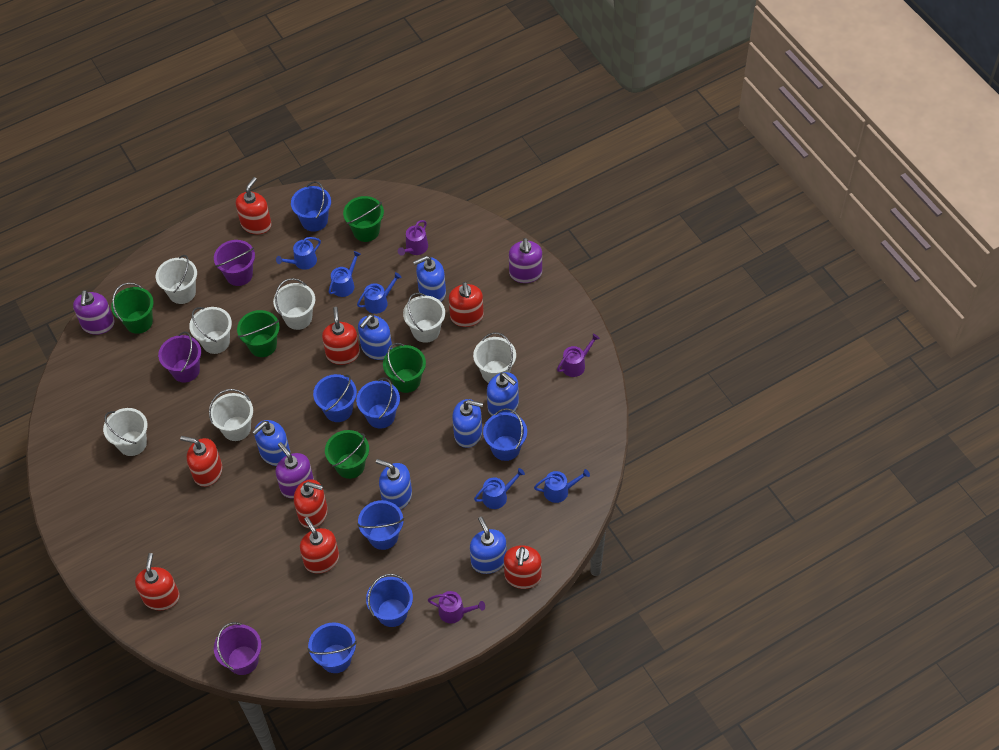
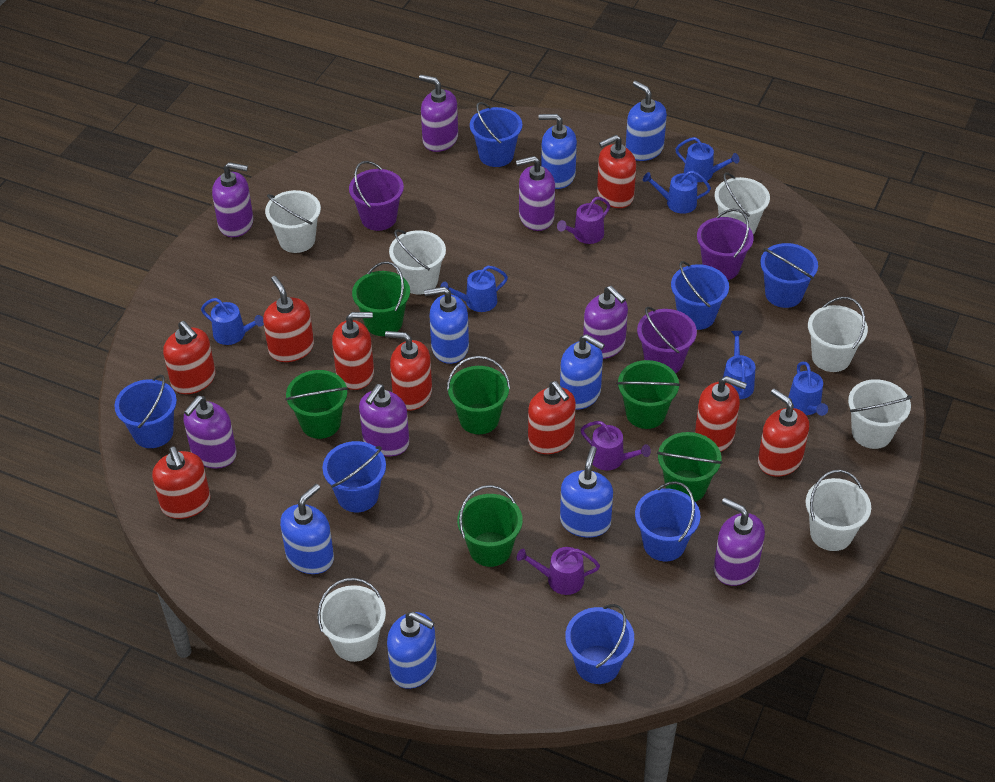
blue watering can: 5 -> 6
green bucket: 5 -> 6
purple soap dispenser: 3 -> 7
red soap dispenser: 8 -> 9

